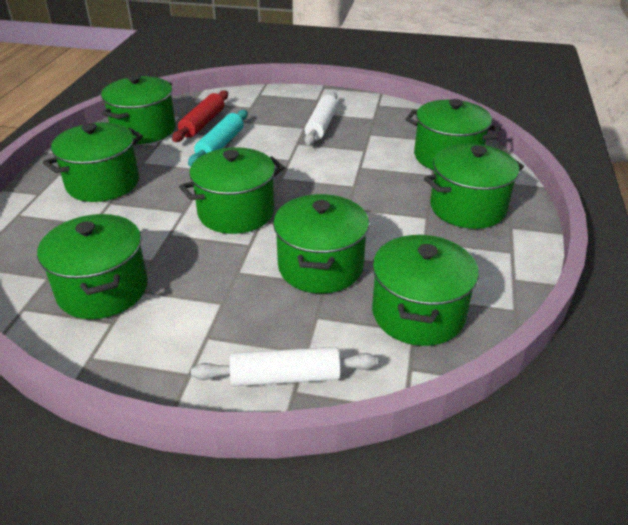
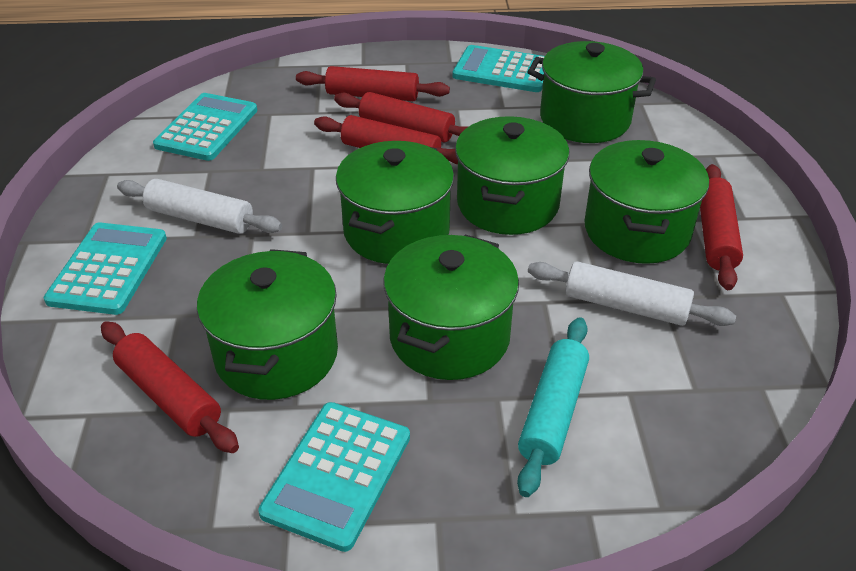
green pot: 8 -> 6
red rolling pin: 1 -> 5
turquoise calculator: 0 -> 4

